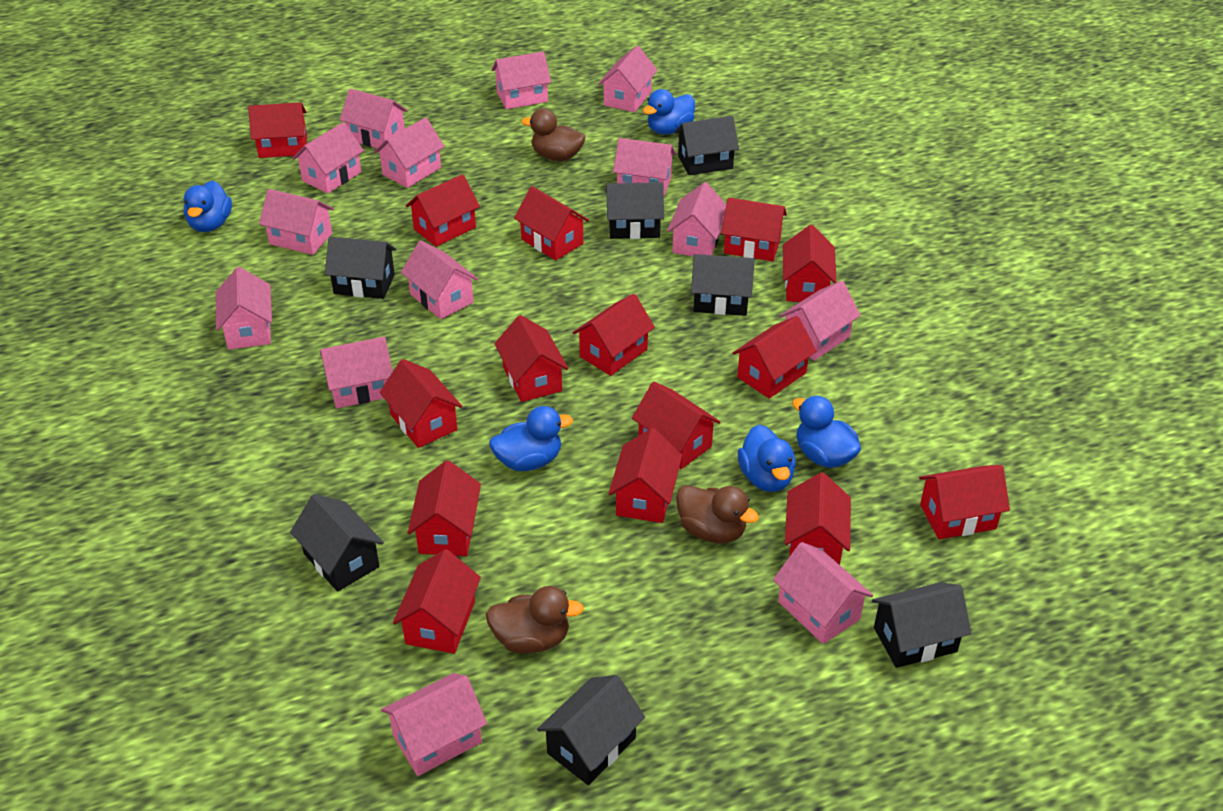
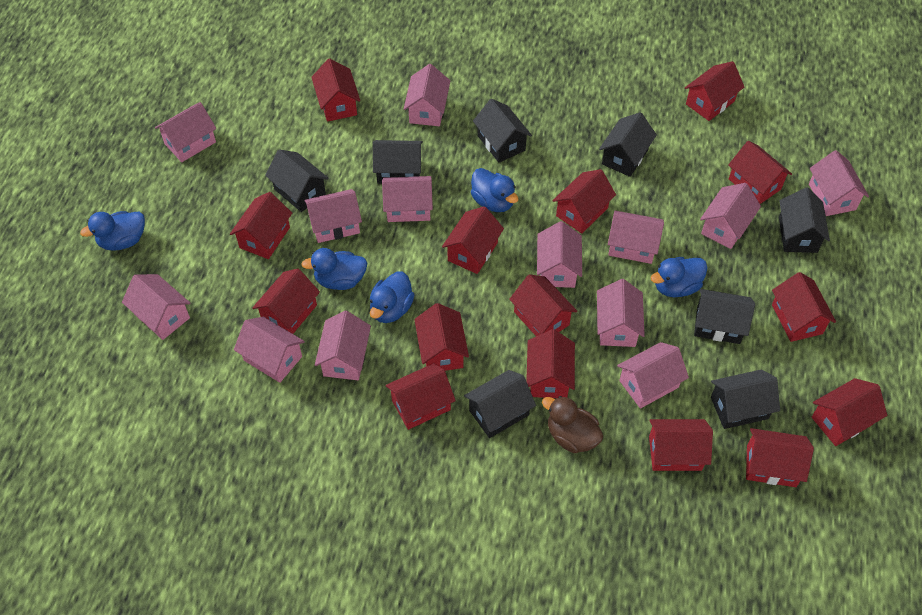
black house: 7 -> 8
brown duck: 3 -> 1
pink house: 14 -> 13

